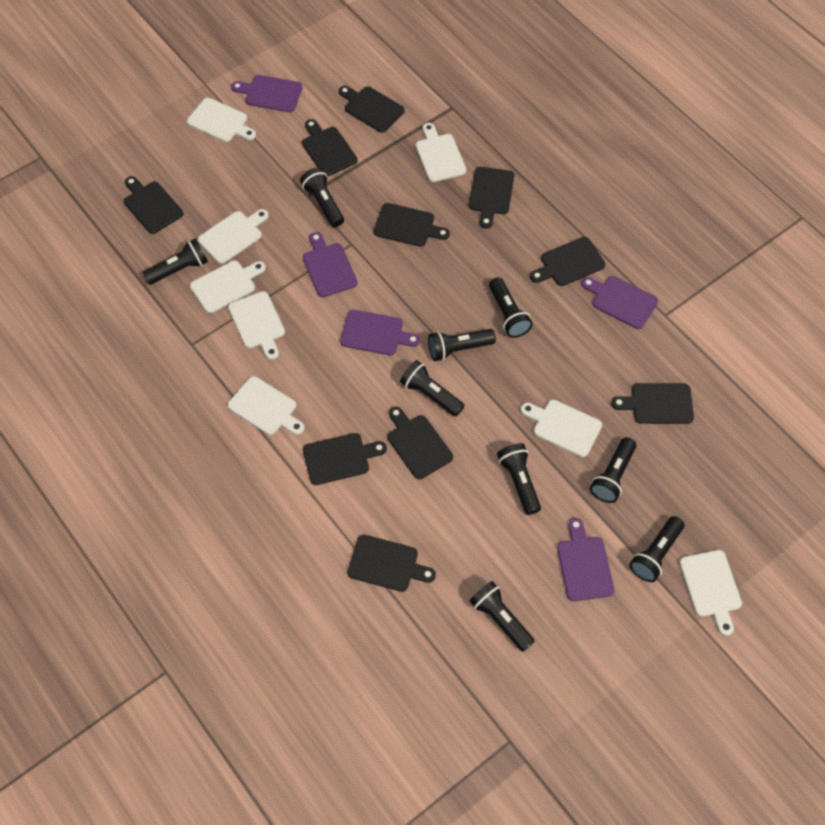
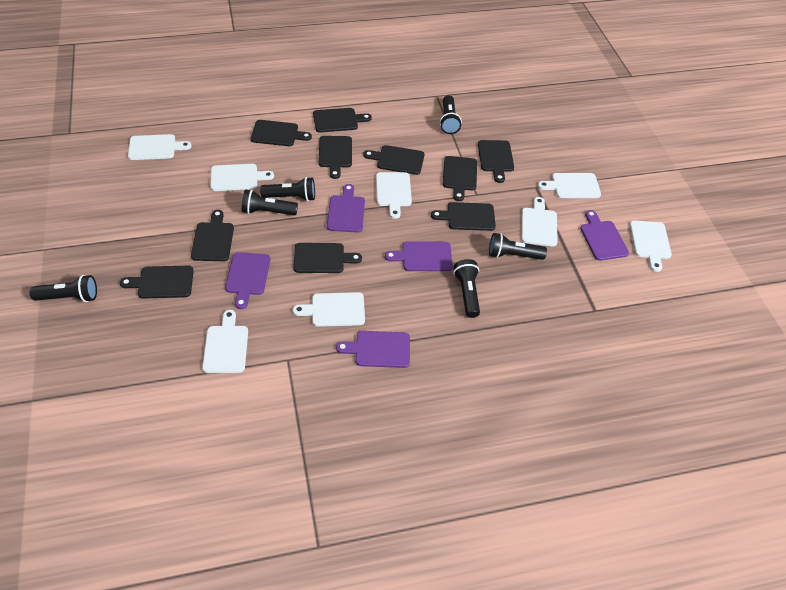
black flashlight: 9 -> 6

